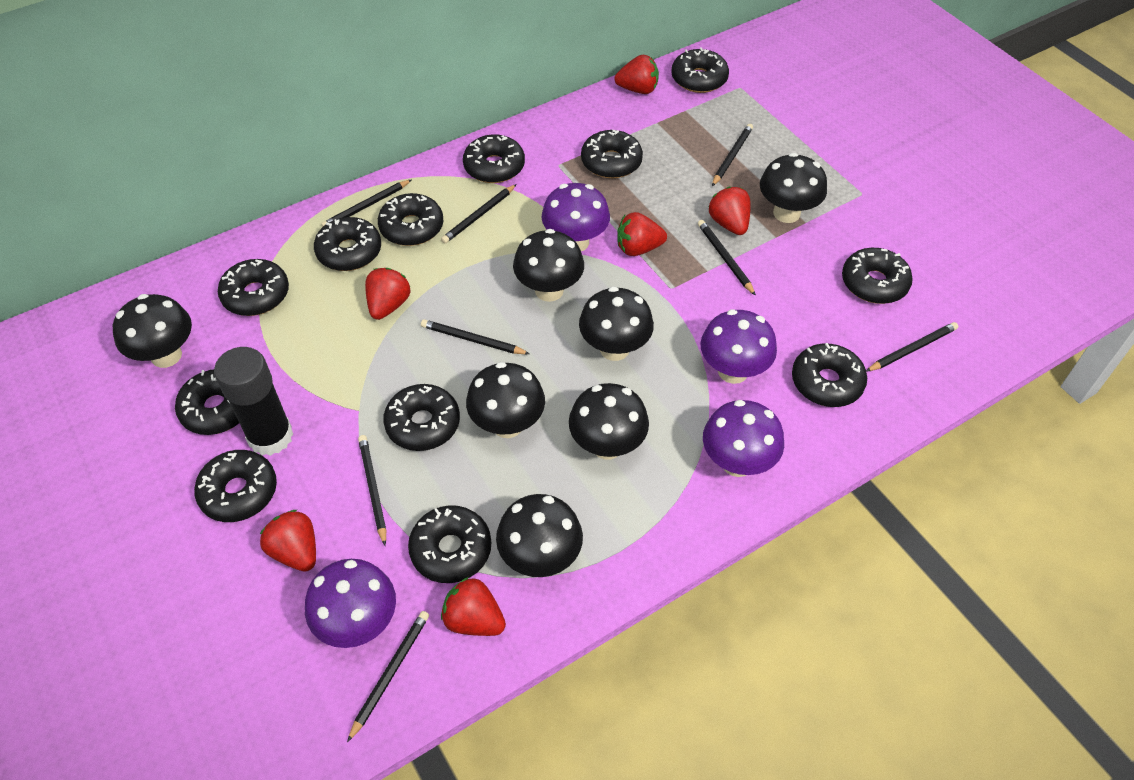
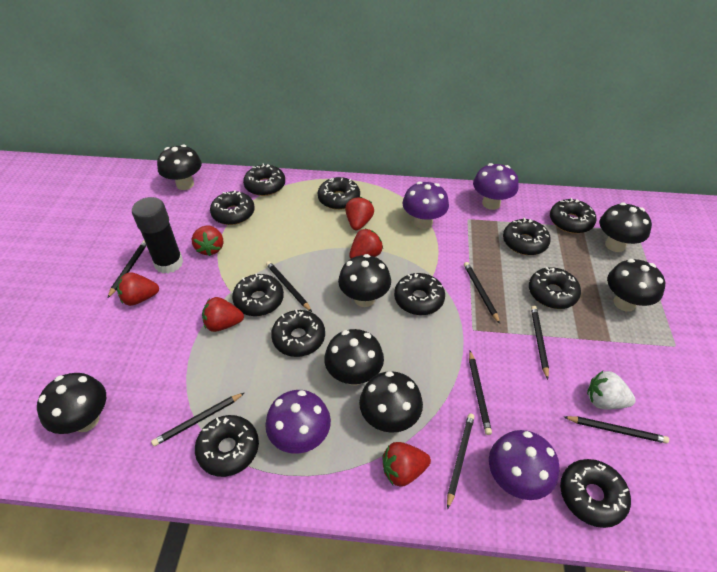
black donut: 12 -> 11
white strawberry: 0 -> 1

